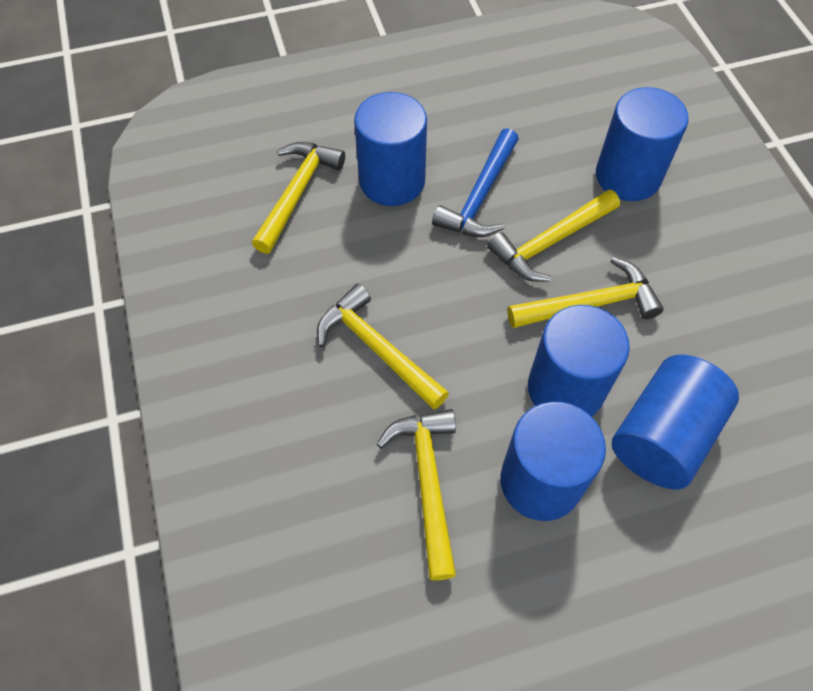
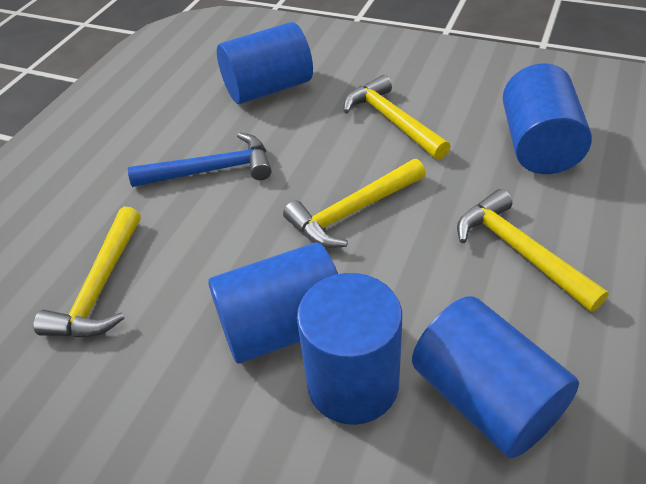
yellow hammer: 5 -> 4

